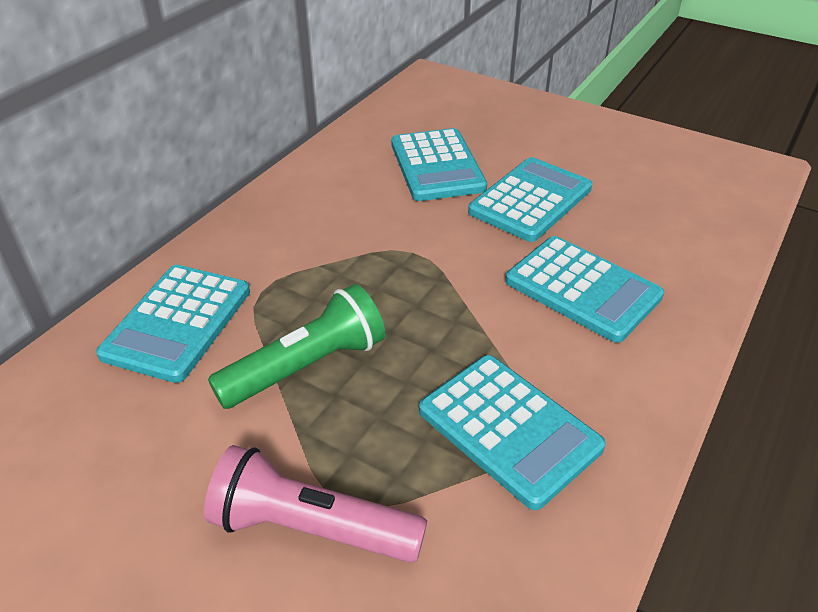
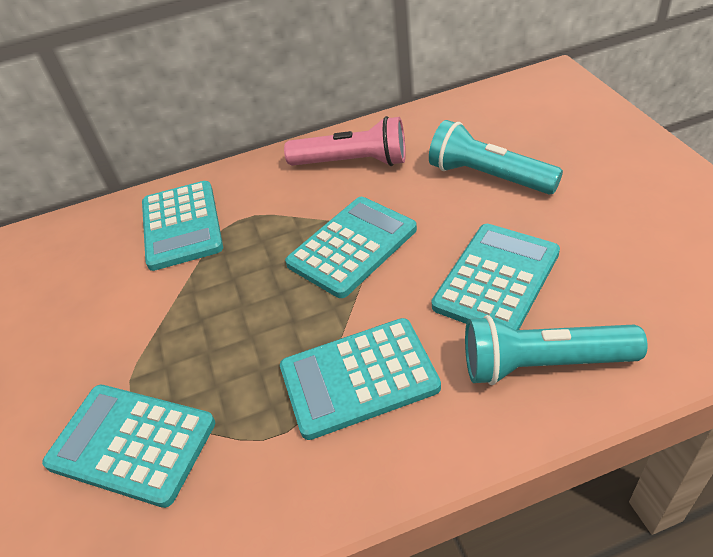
green flashlight: 1 -> 0
turquoise flashlight: 0 -> 2

